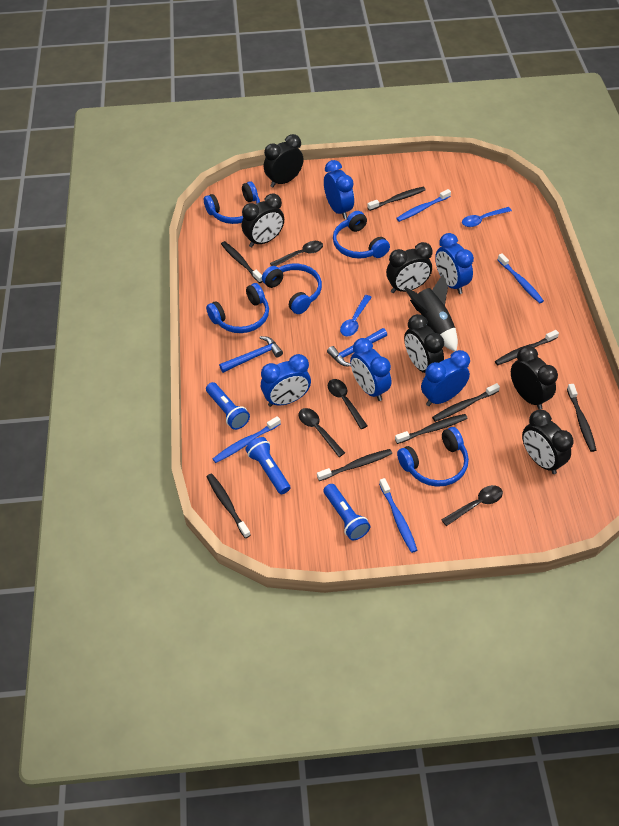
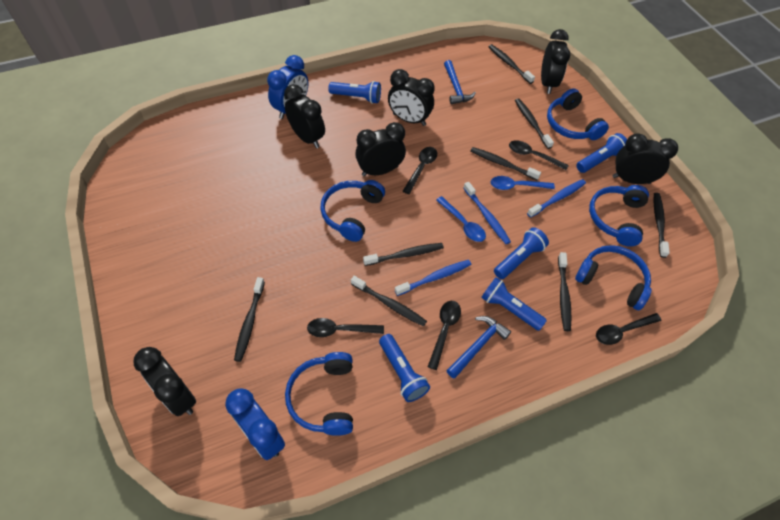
black rocket: 1 -> 0
black spoon: 4 -> 5
blue clock: 5 -> 2
blue flashlight: 3 -> 5
blue toothbrush: 4 -> 3

